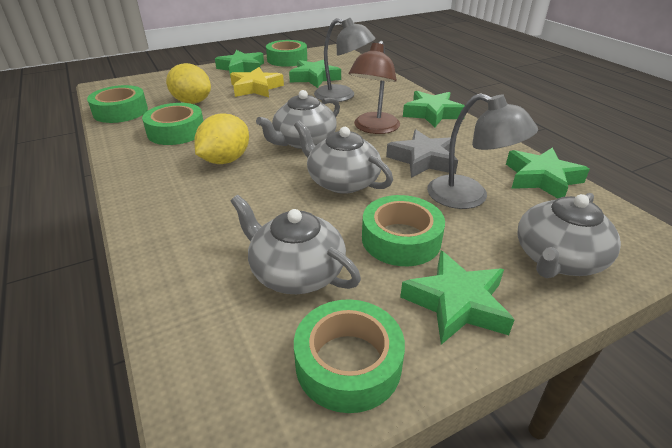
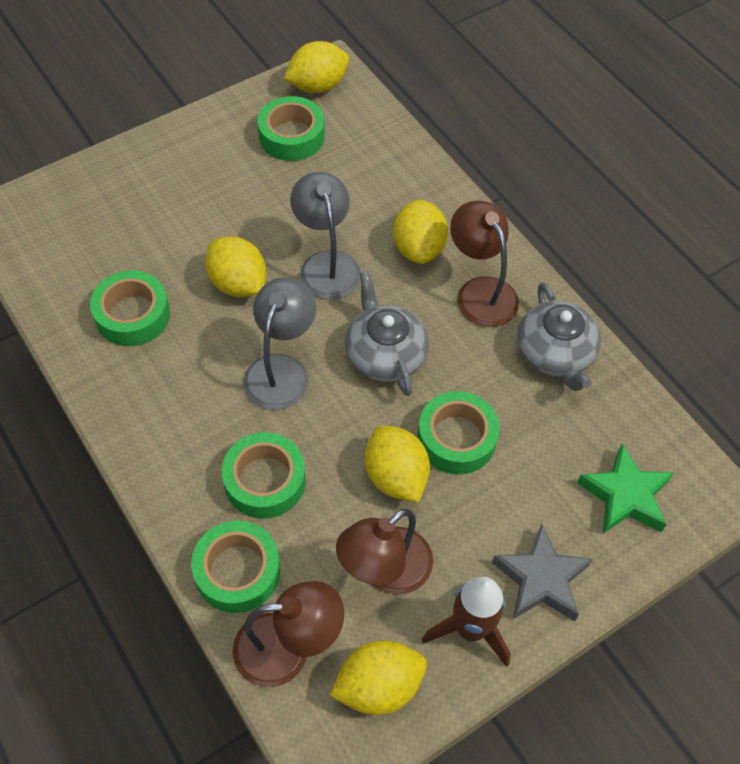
brown lamp: 1 -> 3
brown rocket: 0 -> 1
green star: 5 -> 1
grey teapot: 4 -> 2
yellow lemon: 2 -> 5
yellow star: 1 -> 0

